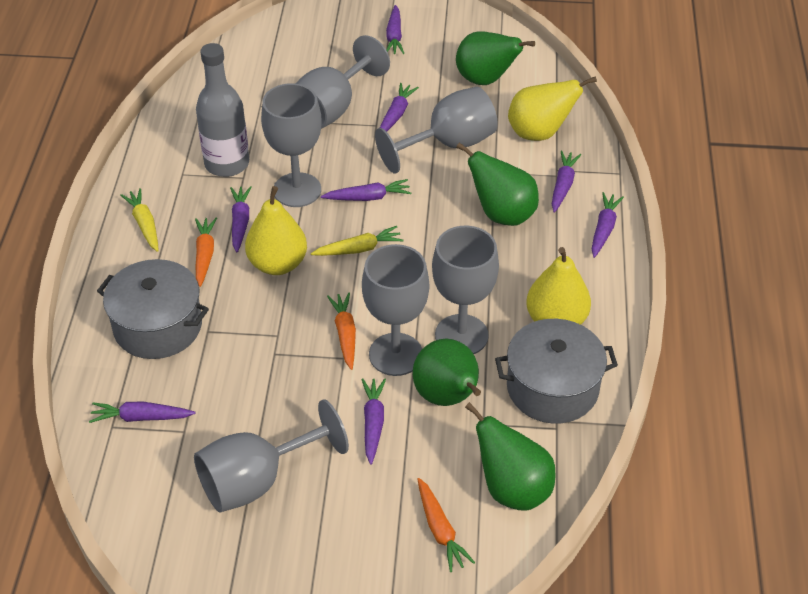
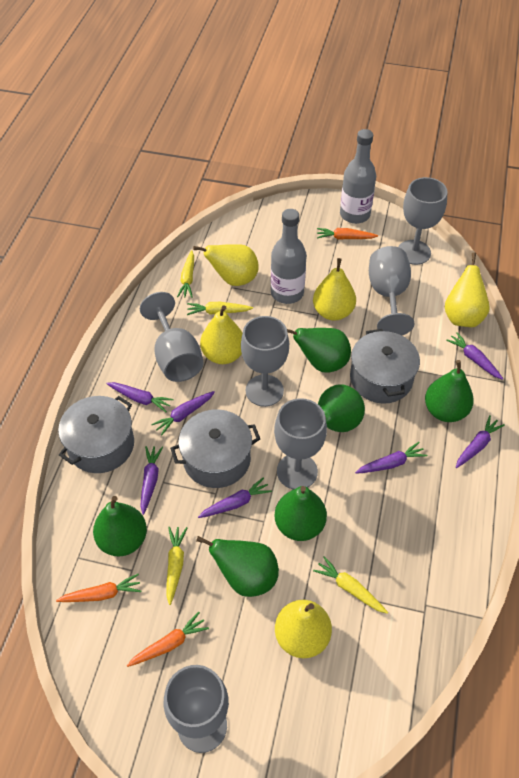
green pear: 4 -> 6
grey bottle: 1 -> 2
grey pot: 2 -> 3
purple carrot: 8 -> 7
yellow carrot: 2 -> 4
yellow pear: 3 -> 5

